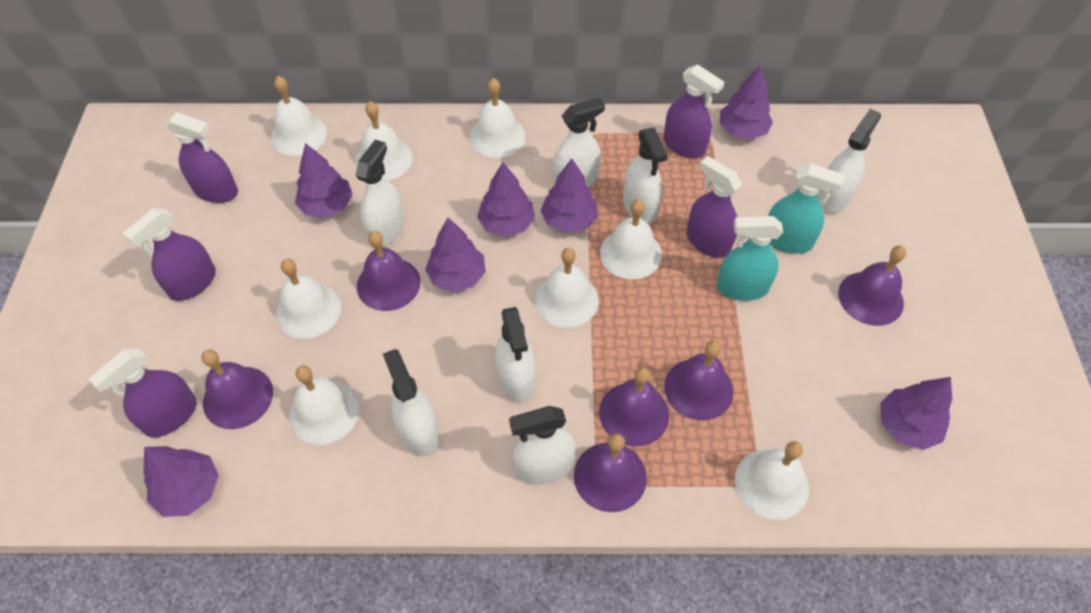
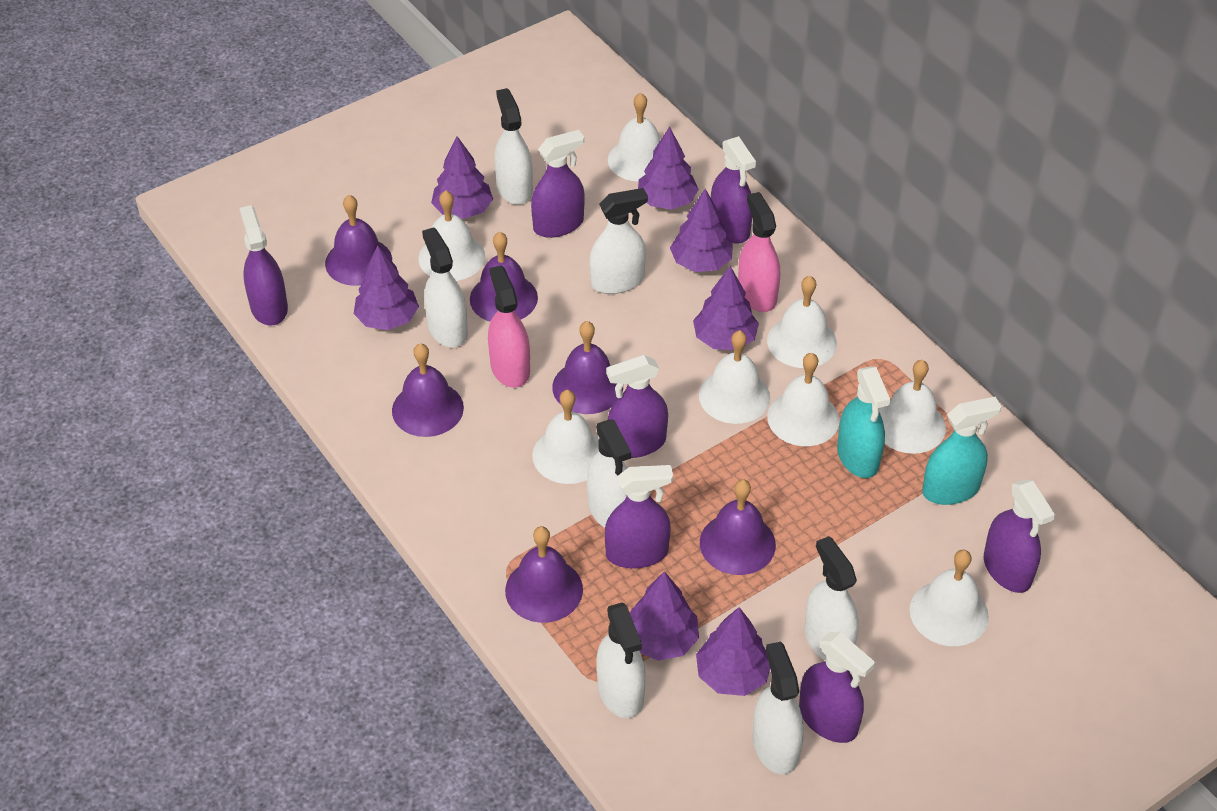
pink spray bottle: 0 -> 2
purple spray bottle: 5 -> 7

